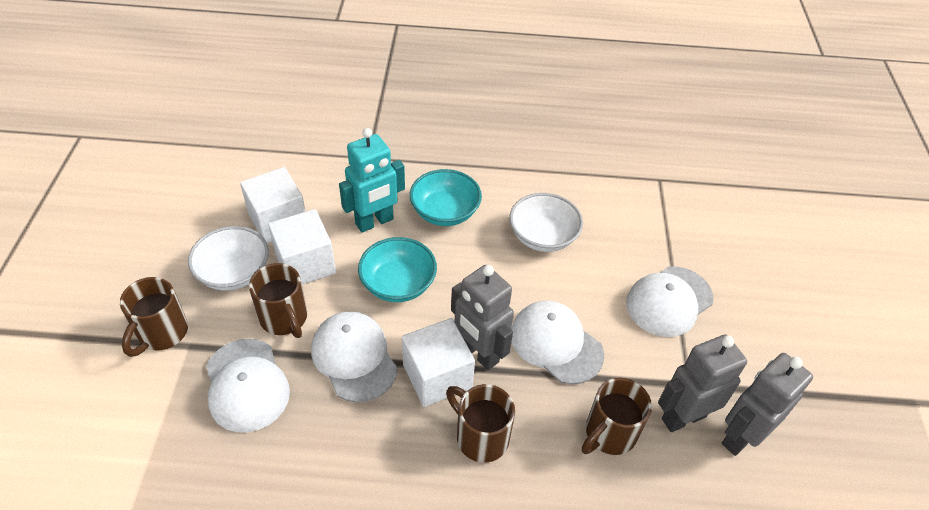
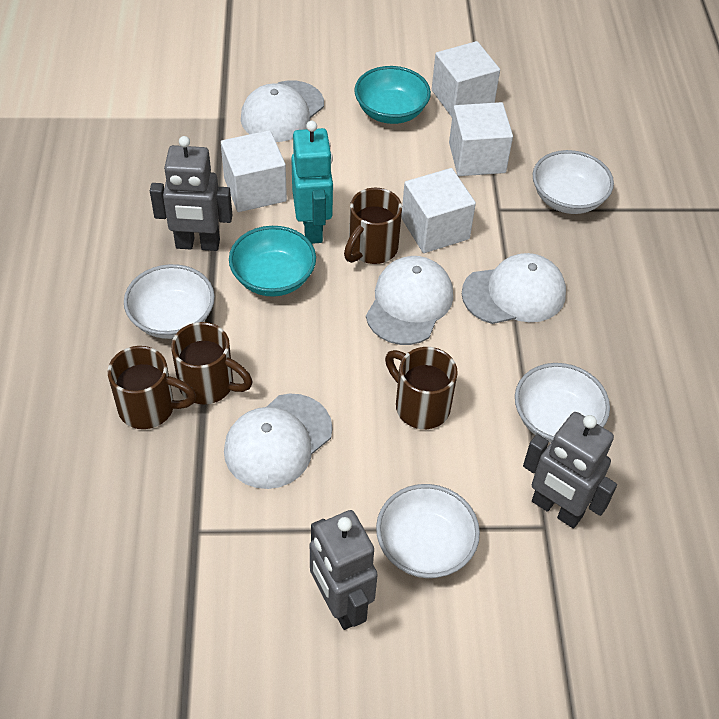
white bowl: 2 -> 4
white cube: 3 -> 4

